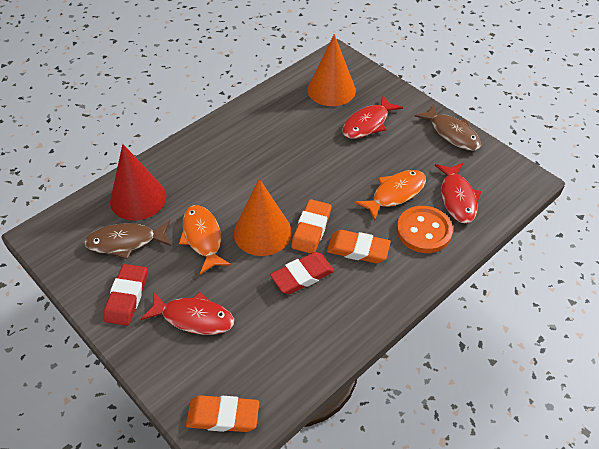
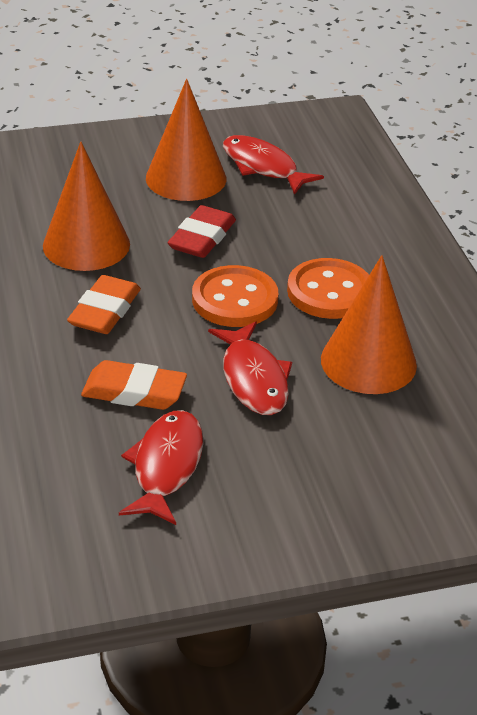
brown fish: 2 -> 0
orange button: 1 -> 2
orange cone: 2 -> 3
orange eraser: 3 -> 2
orange fish: 2 -> 0
red cone: 1 -> 0
red eraser: 2 -> 1

